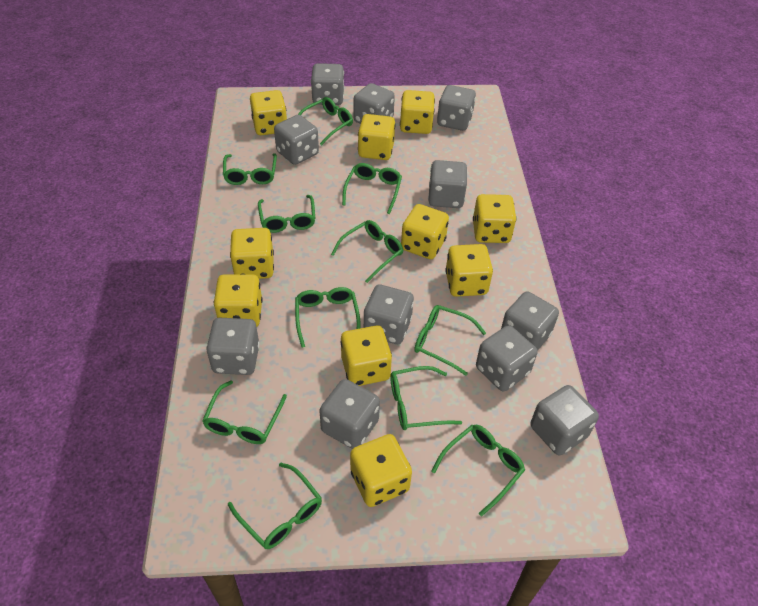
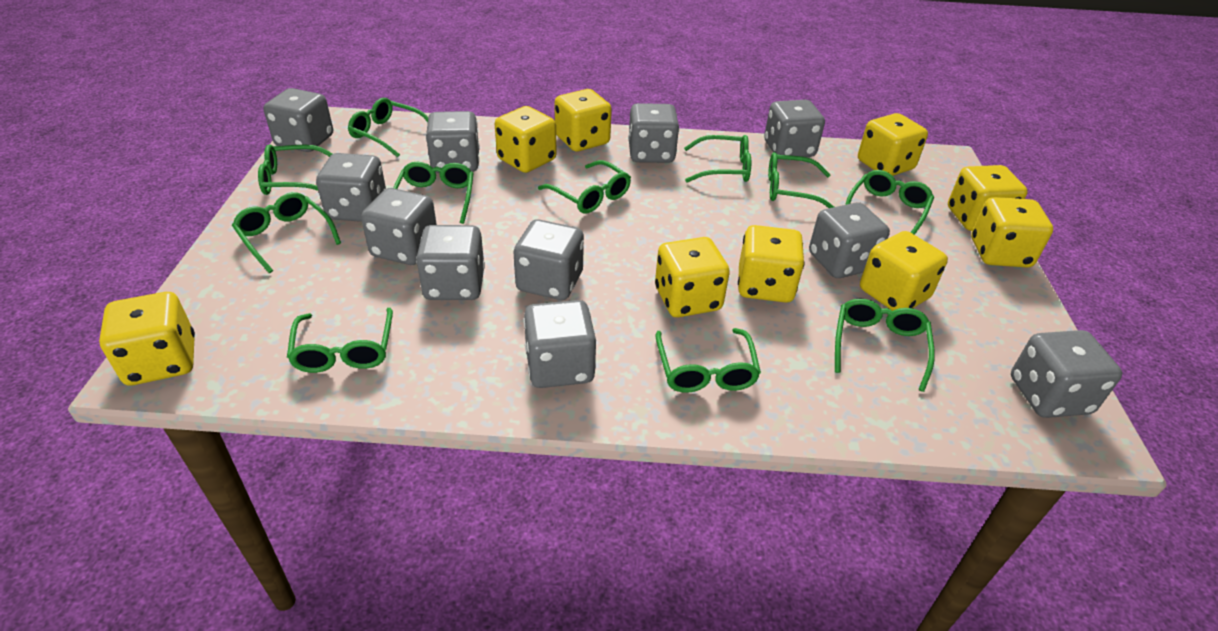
yellow dice: 10 -> 9

